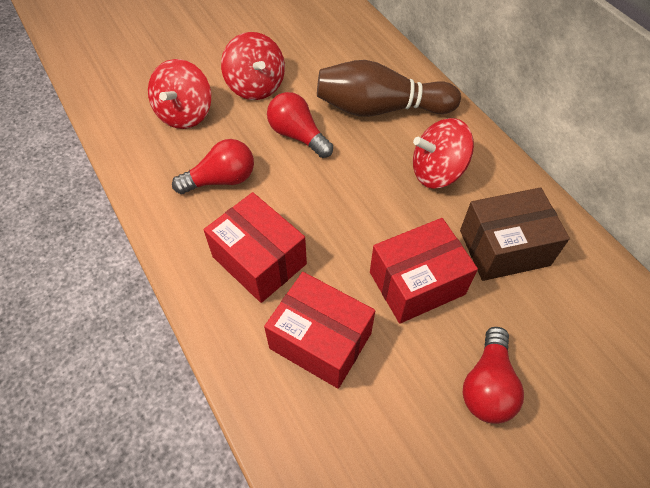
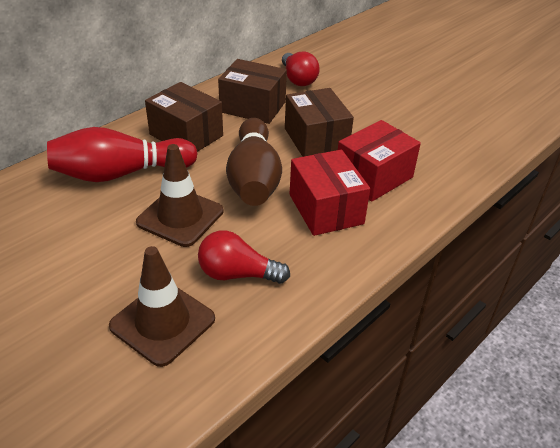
brown box: 1 -> 3
brown traffic cone: 0 -> 2
red bowling pin: 0 -> 1
red box: 3 -> 2
red light bulb: 3 -> 2
red spinning top: 3 -> 0

